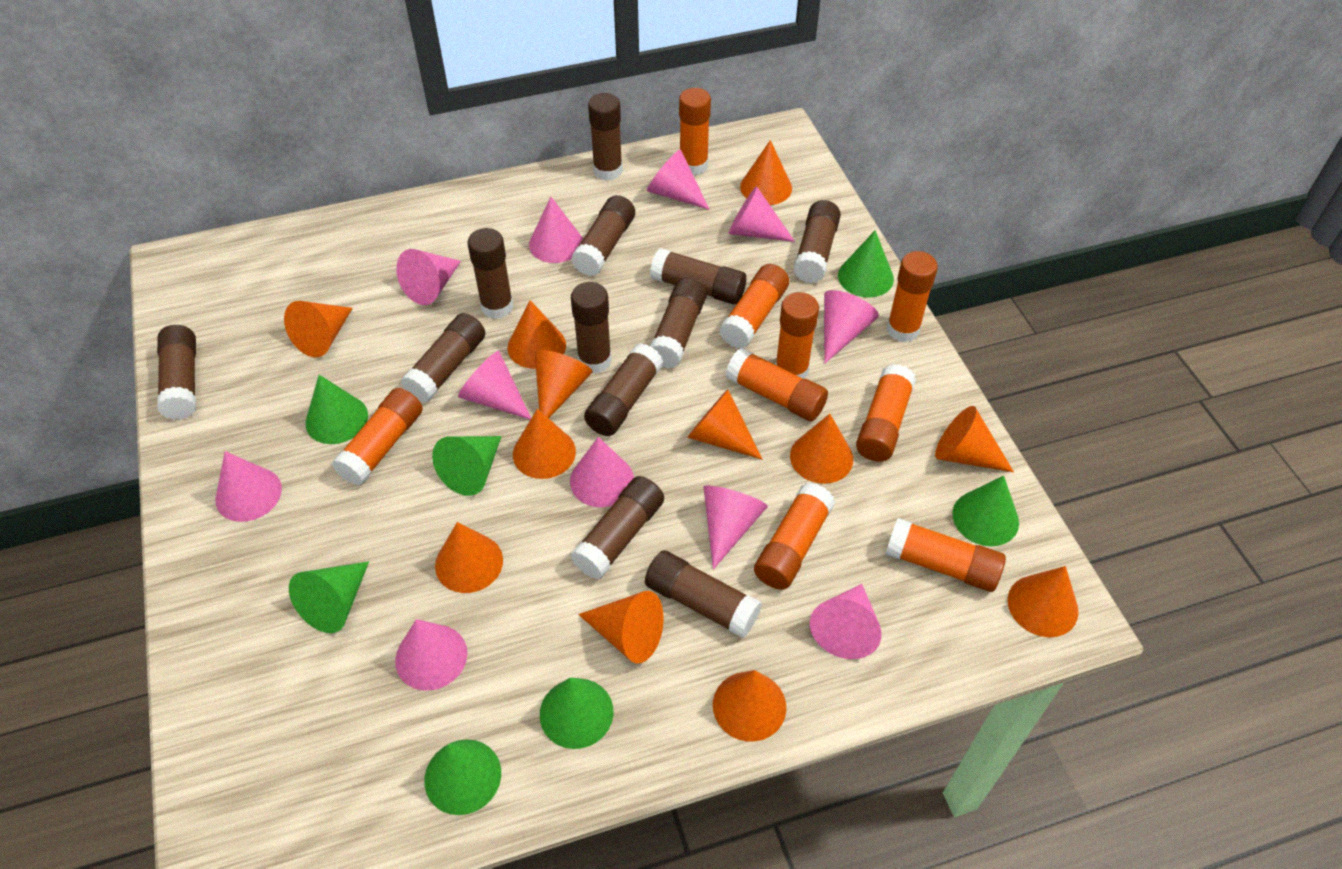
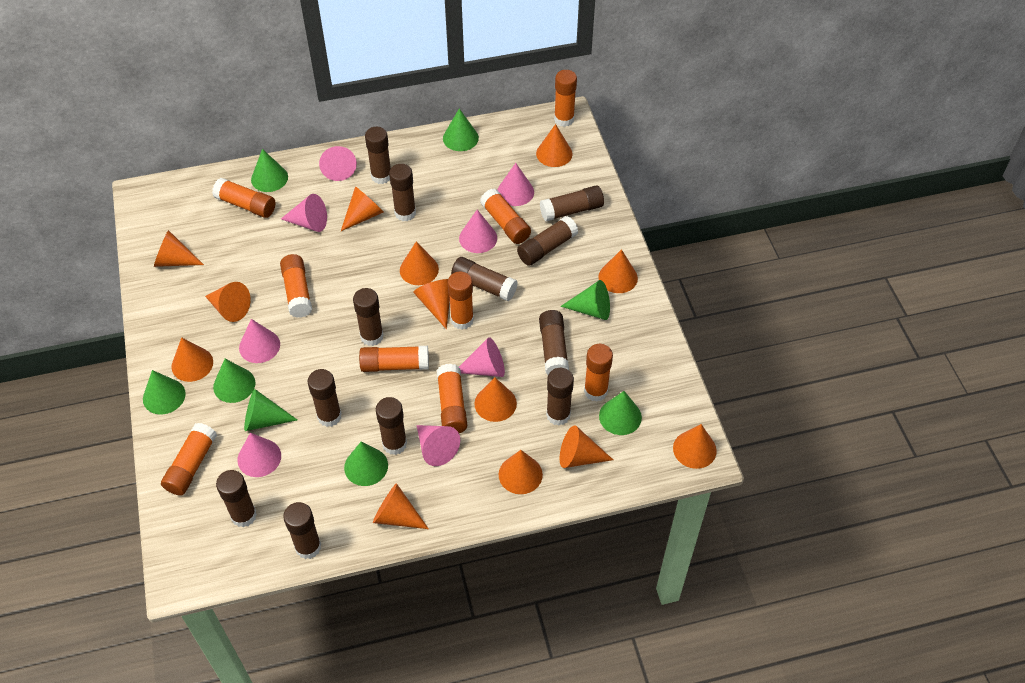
green cone: 7 -> 8
orange cone: 12 -> 13
pink cone: 11 -> 8

